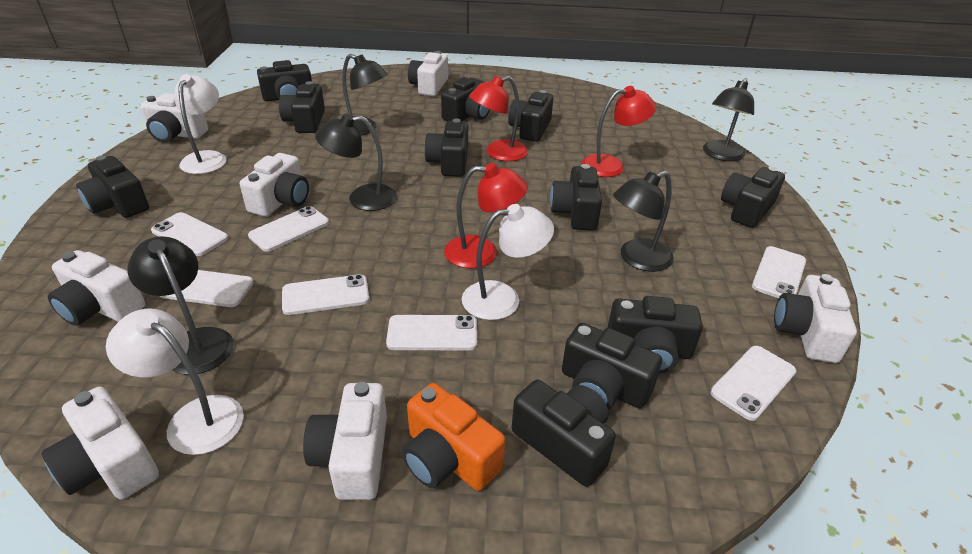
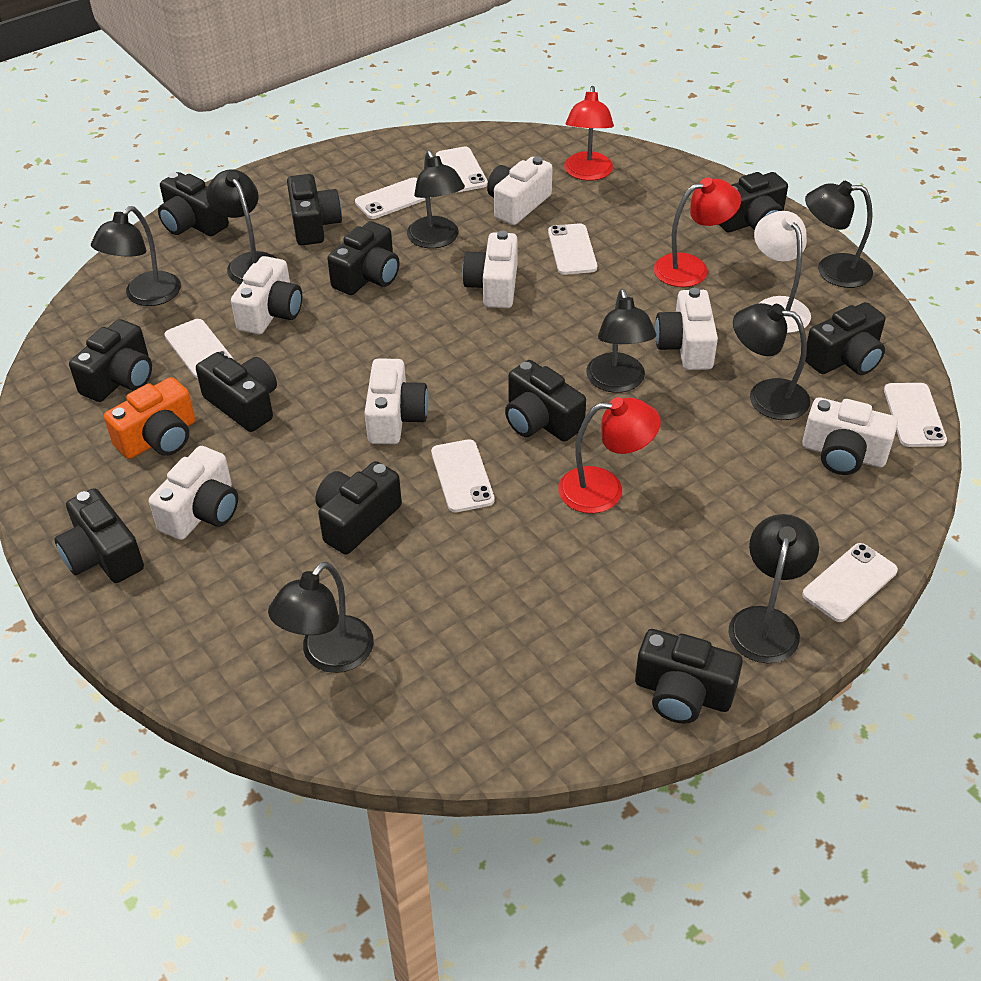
black lamp: 5 -> 8
white lamp: 3 -> 1

